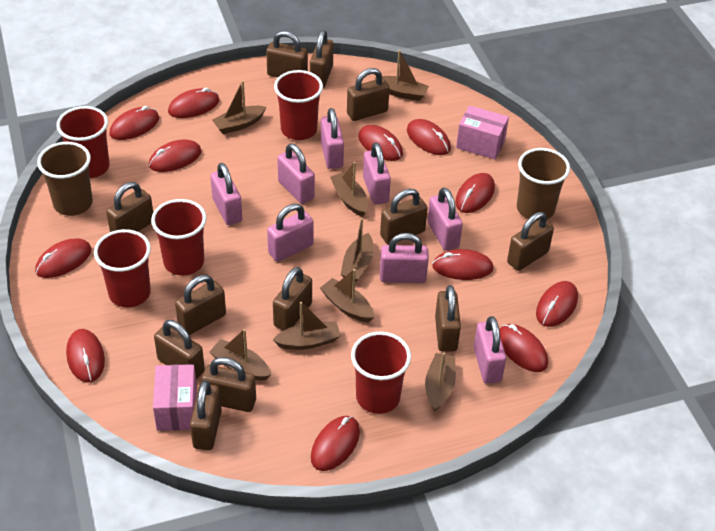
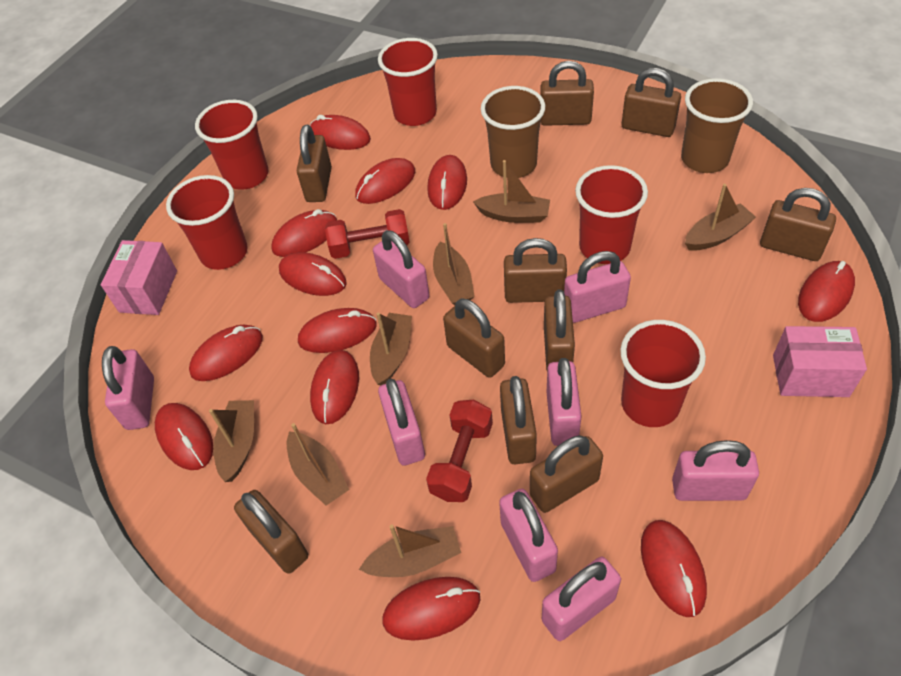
brown boat: 8 -> 7
brown padlock: 12 -> 10
red dumbbell: 0 -> 2

